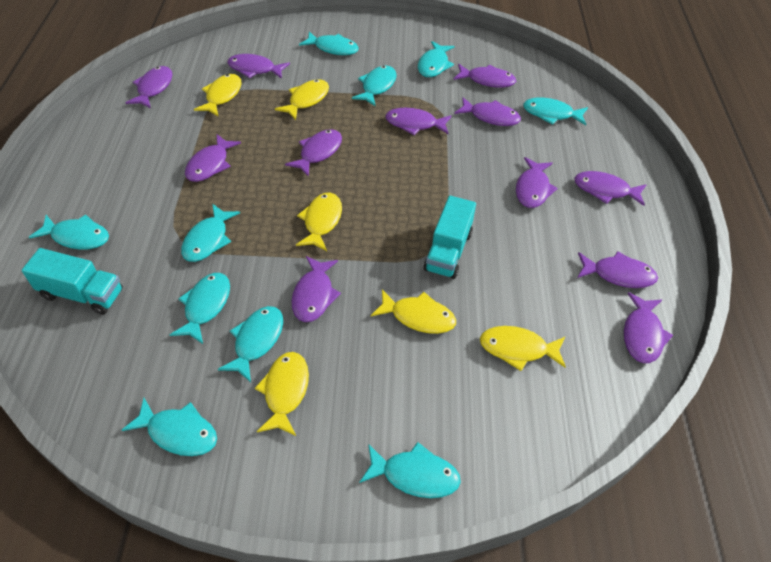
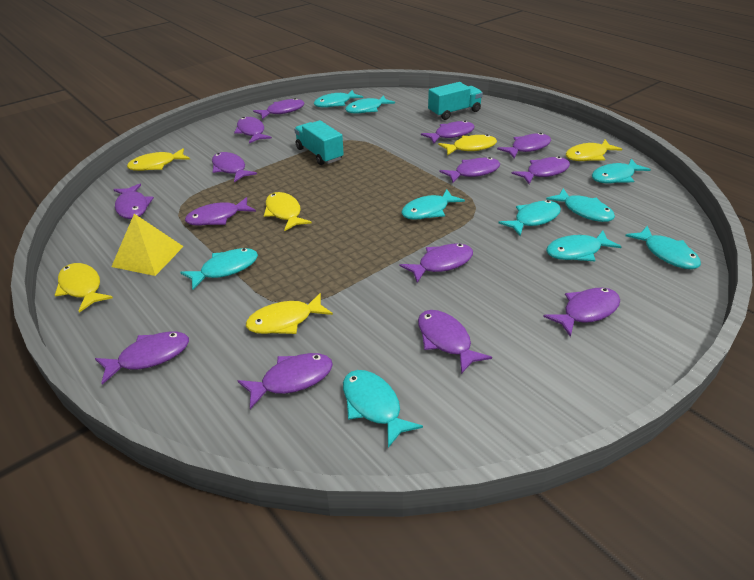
purple fish: 12 -> 14
yellow pyramid: 0 -> 1

